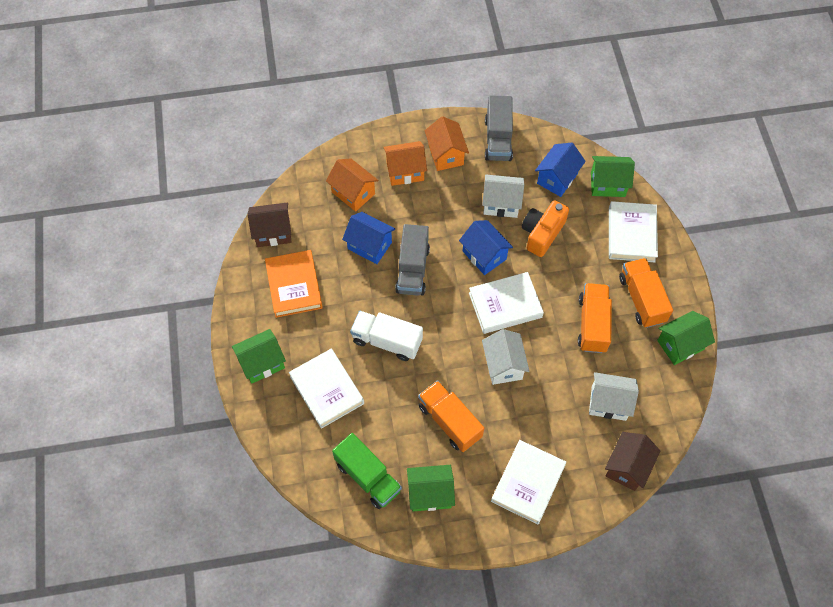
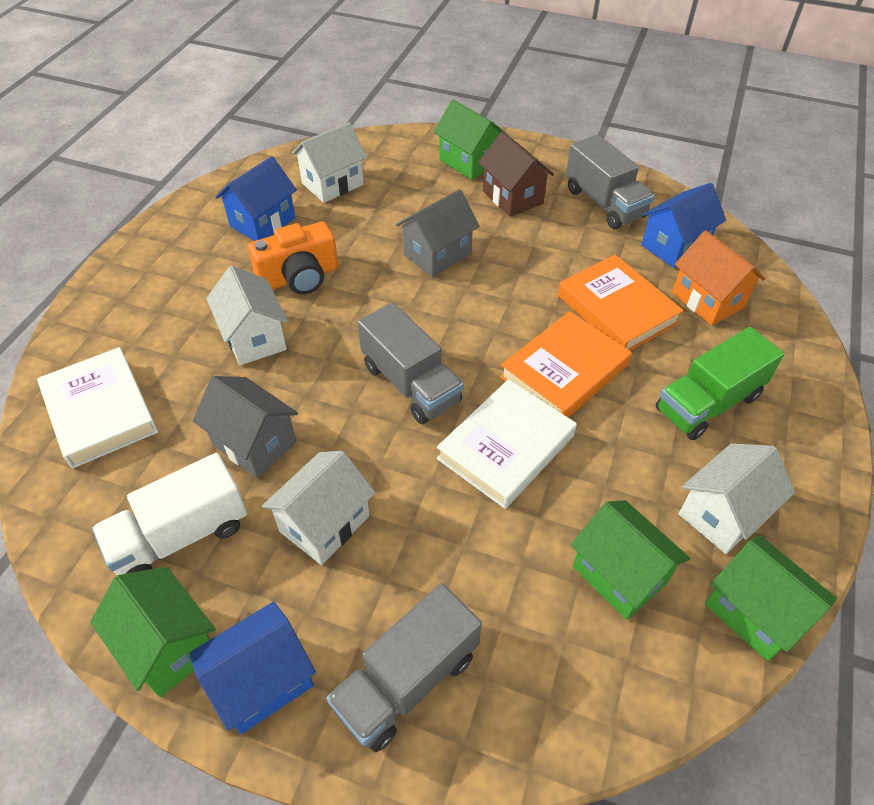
brown house: 2 -> 1
grey house: 0 -> 2
grey truck: 2 -> 3
orange book: 1 -> 2
orange house: 3 -> 1
orange truck: 3 -> 0
white book: 4 -> 2
white house: 3 -> 4

